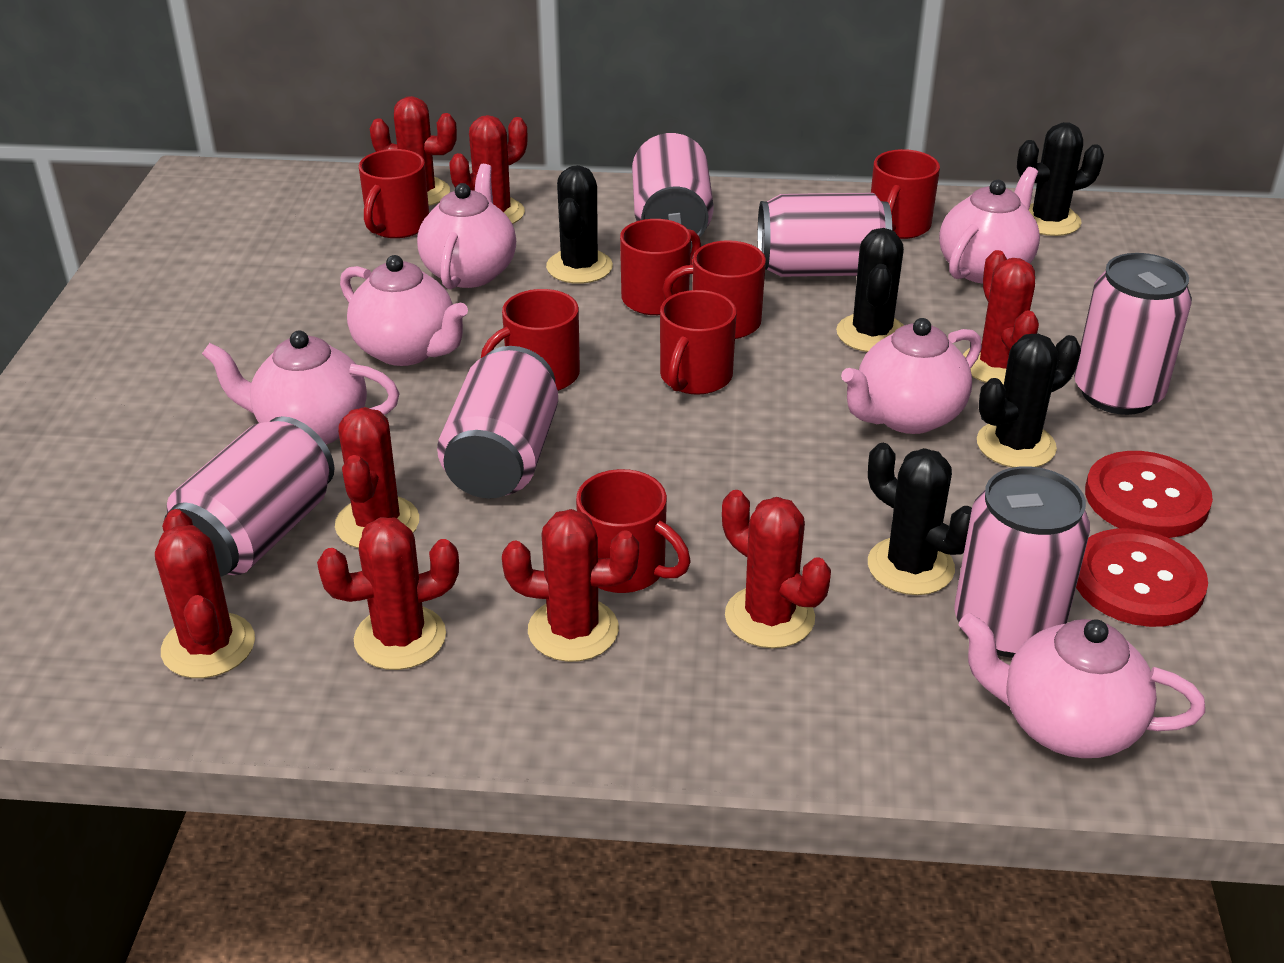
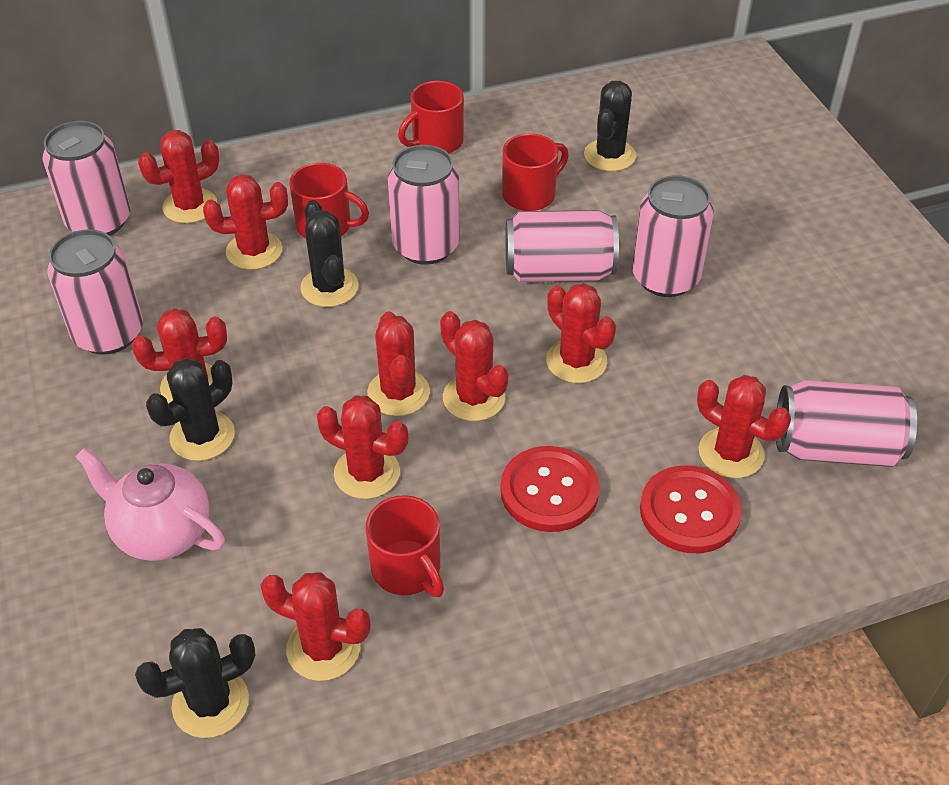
black cactus: 5 -> 4
pink teapot: 6 -> 1
red cactus: 8 -> 9
red mug: 7 -> 4

